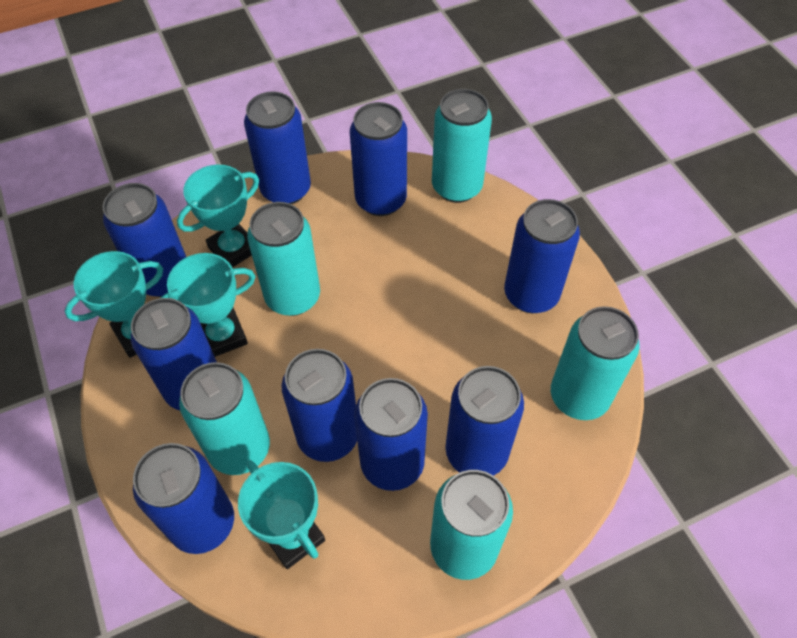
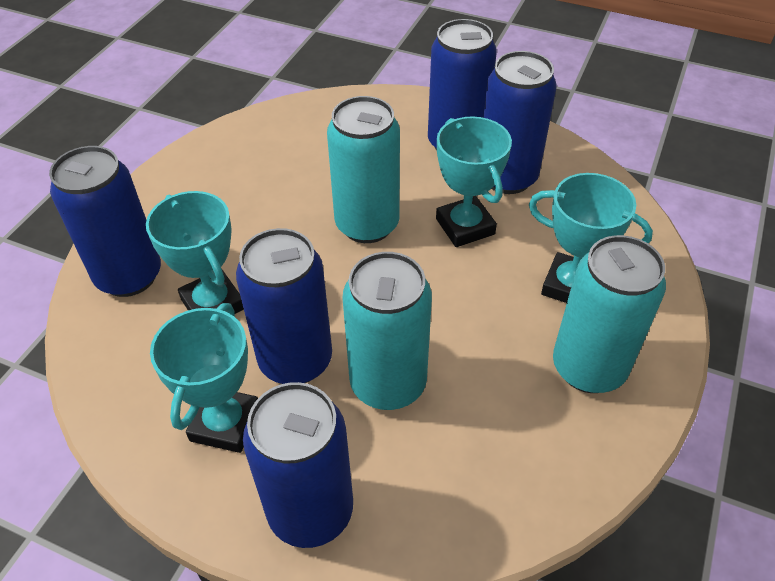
blue can: 9 -> 5
turquoise can: 5 -> 3

